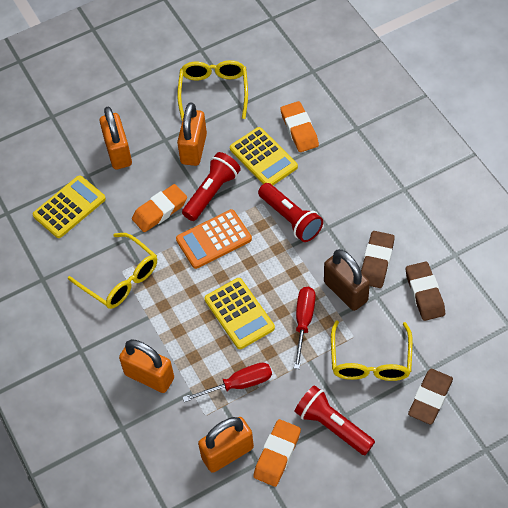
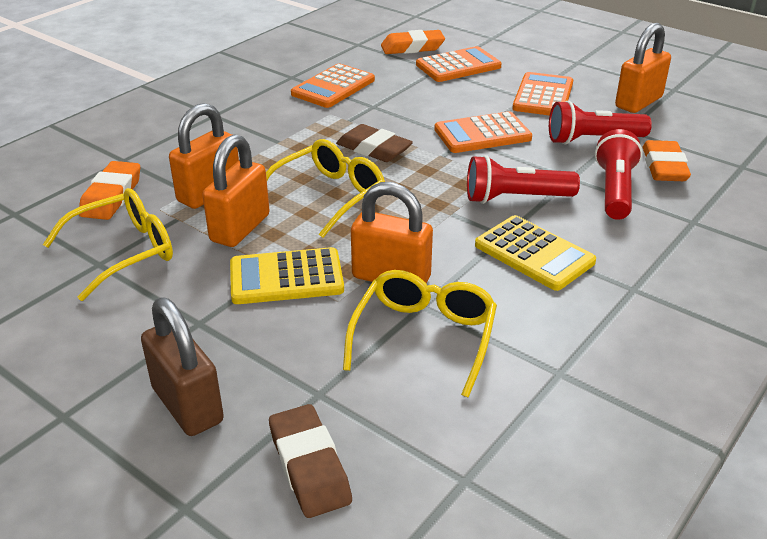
brown eraser: 3 -> 2
orange calculator: 1 -> 4
red screwdriver: 2 -> 0
yellow calculator: 3 -> 2

